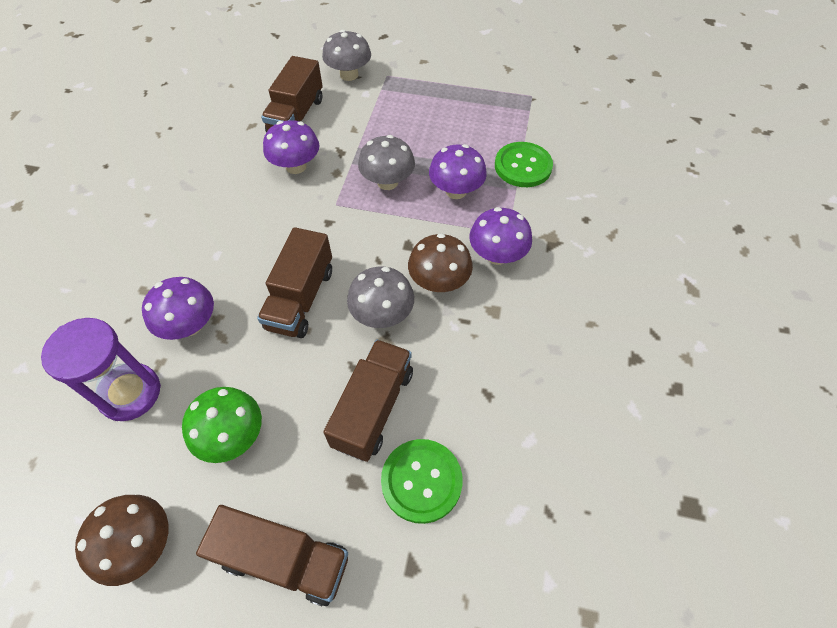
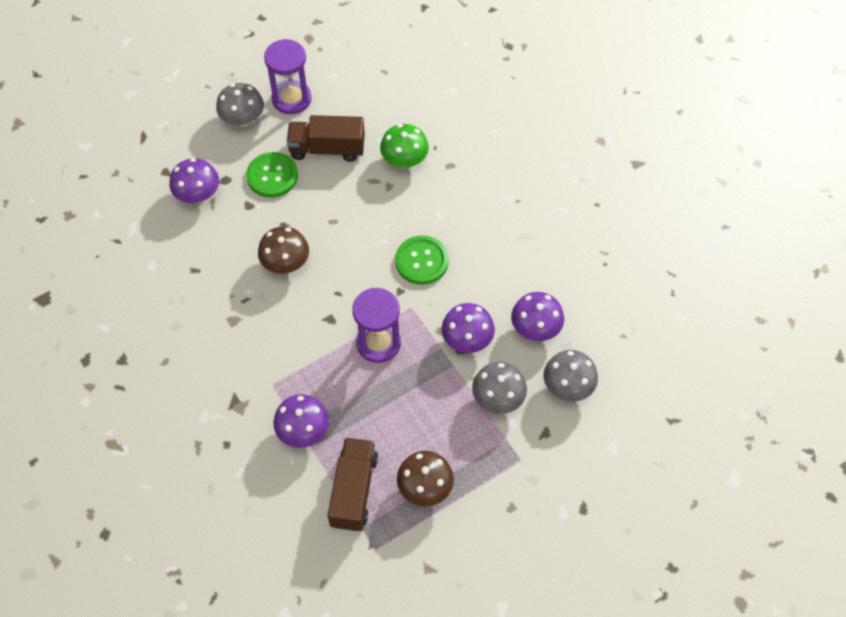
brown truck: 4 -> 2
purple hourglass: 1 -> 2

